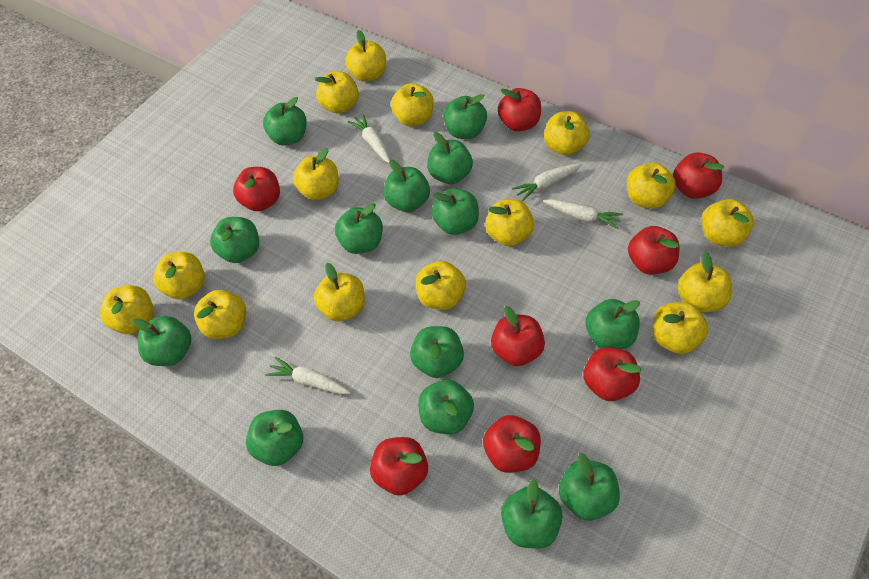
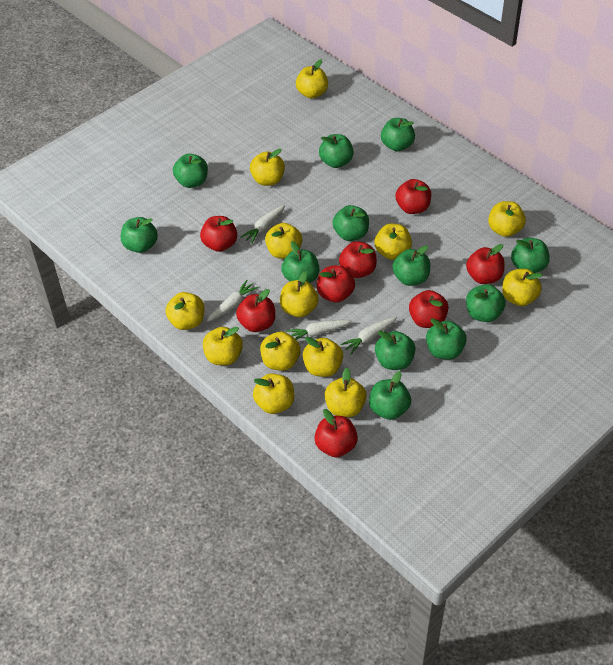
green apple: 14 -> 12
yellow apple: 15 -> 13

